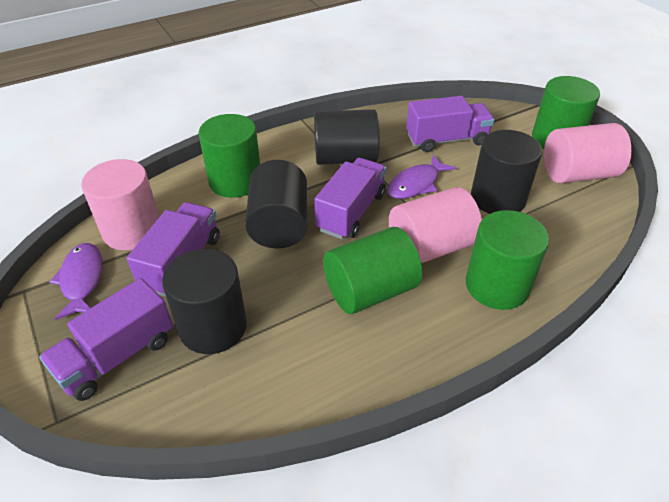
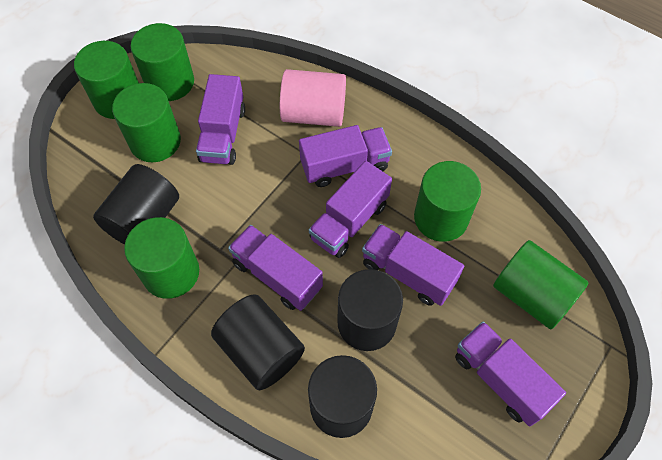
green cylinder: 4 -> 6
pink cylinder: 3 -> 1
purple fish: 2 -> 0
purple truck: 4 -> 6

